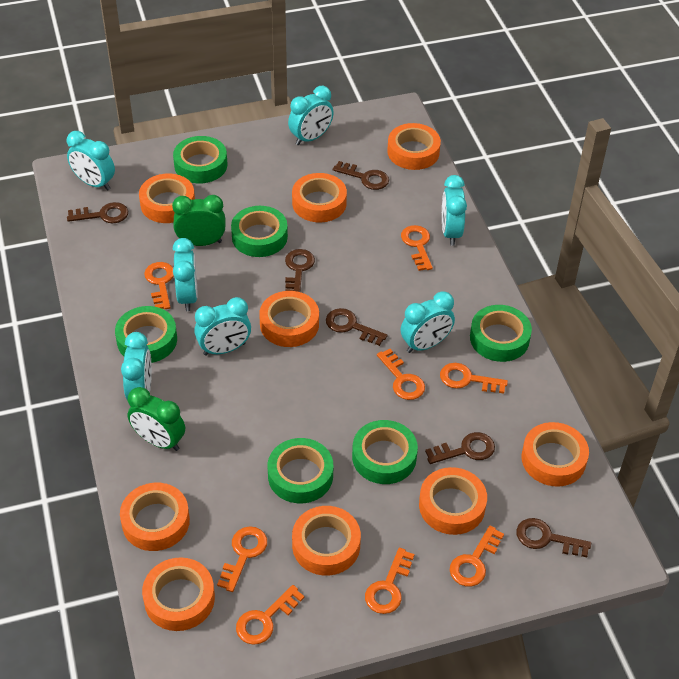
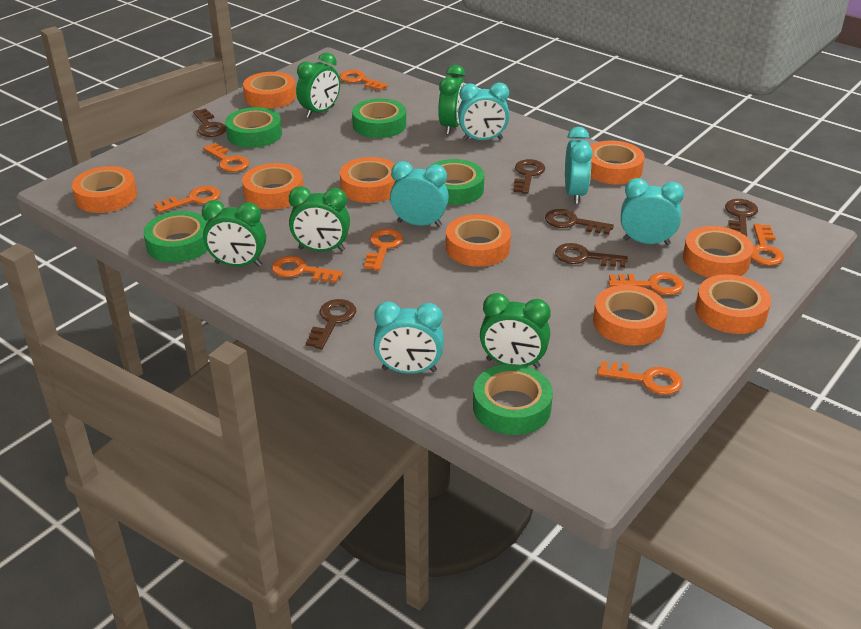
green clock: 2 -> 5
green tape: 6 -> 5
turquoise clock: 7 -> 5

